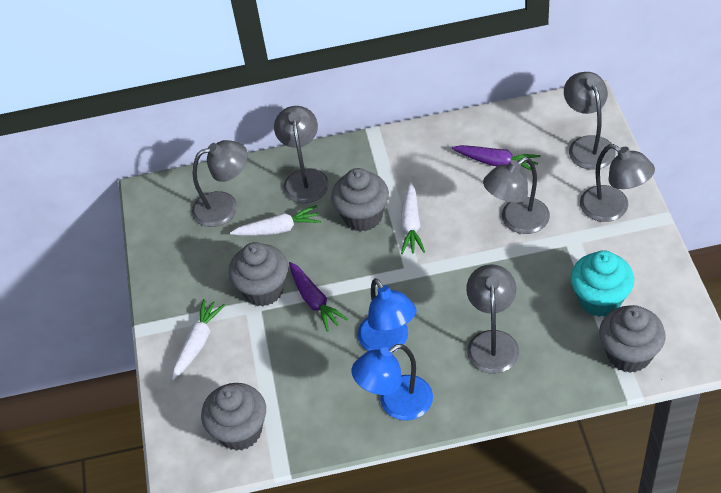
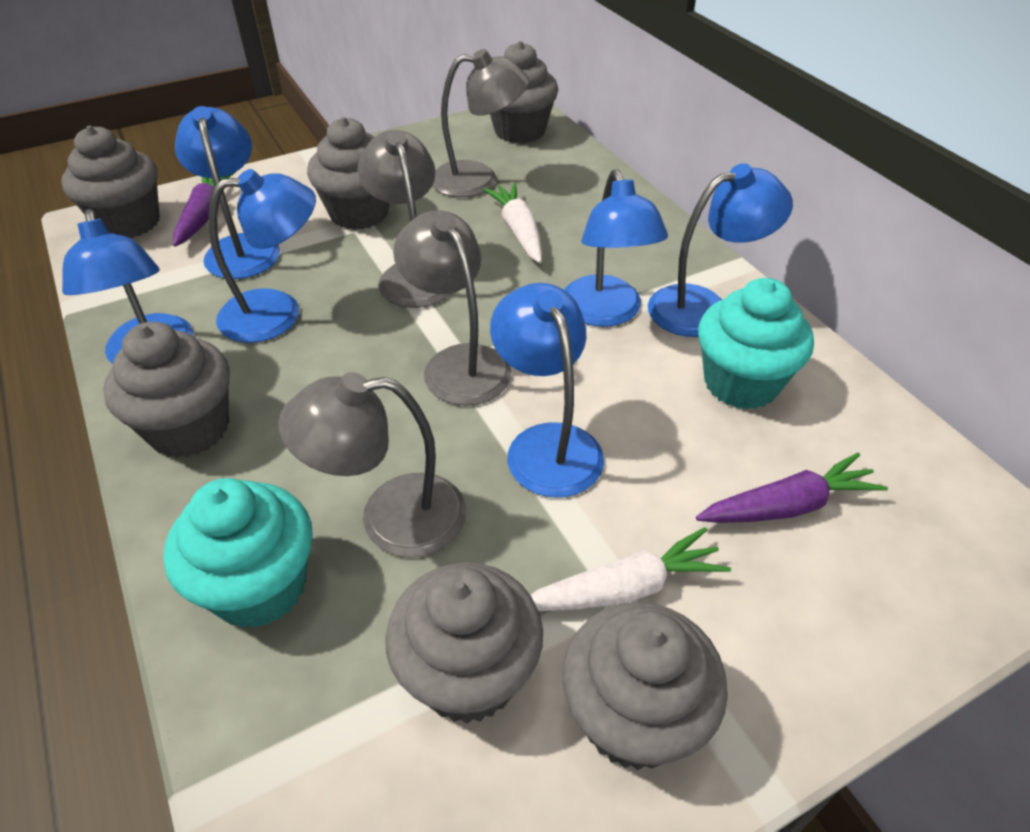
blue lamp: 2 -> 6
grey cupcake: 4 -> 6
grey lamp: 6 -> 4
turquoise cupcake: 1 -> 2
white carrot: 3 -> 2

